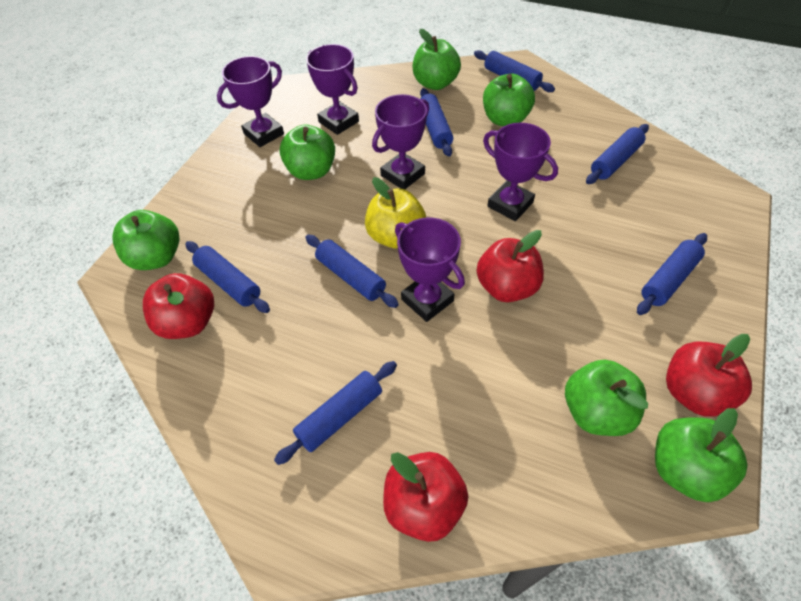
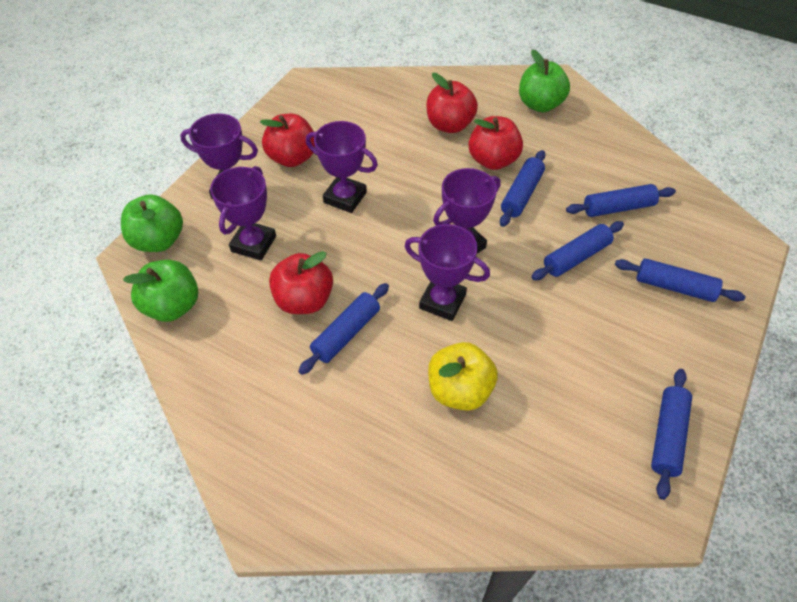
blue rolling pin: 7 -> 6
green apple: 6 -> 3

